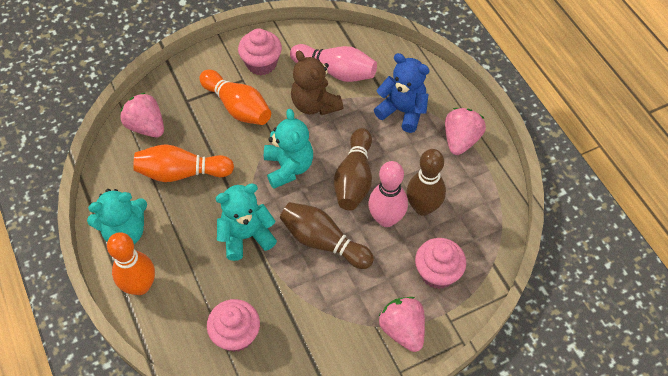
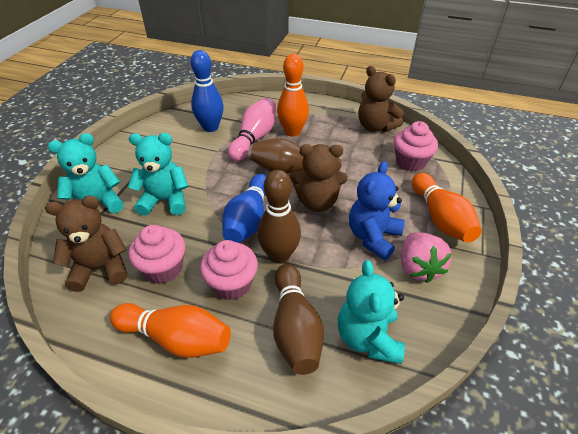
blue bowling pin: 0 -> 2
brown teddy bear: 1 -> 3
pink bowling pin: 2 -> 1
pink strawberry: 3 -> 1

